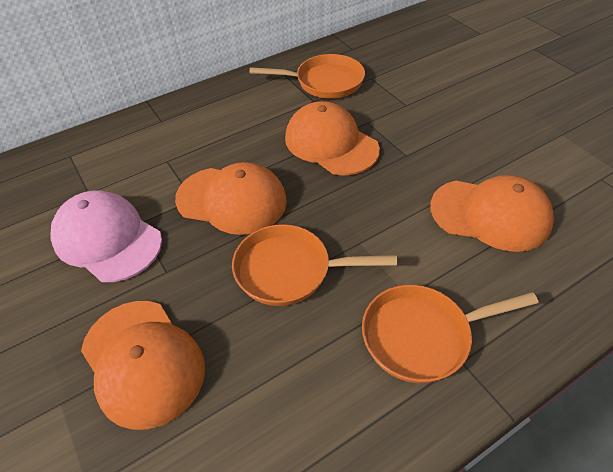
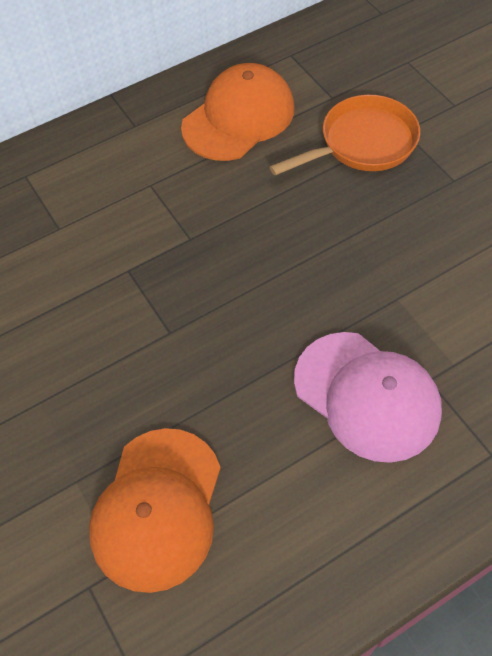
orange cap: 4 -> 2
orange pan: 3 -> 1

